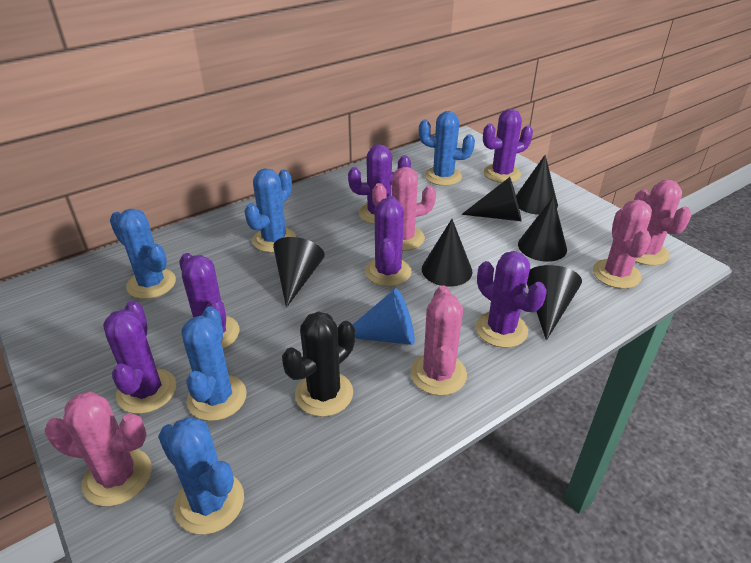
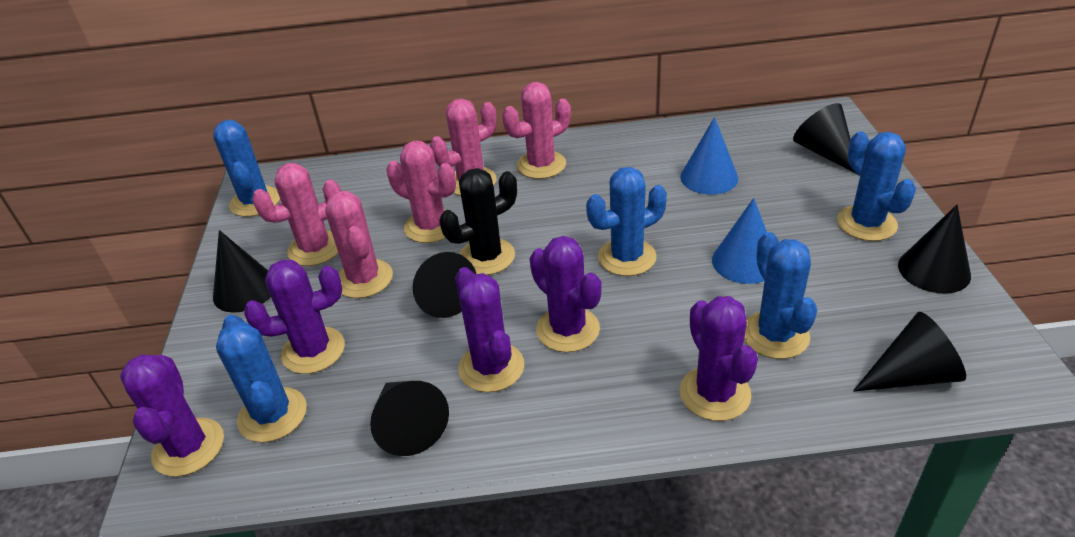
blue cone: 1 -> 2
purple cactus: 6 -> 5

